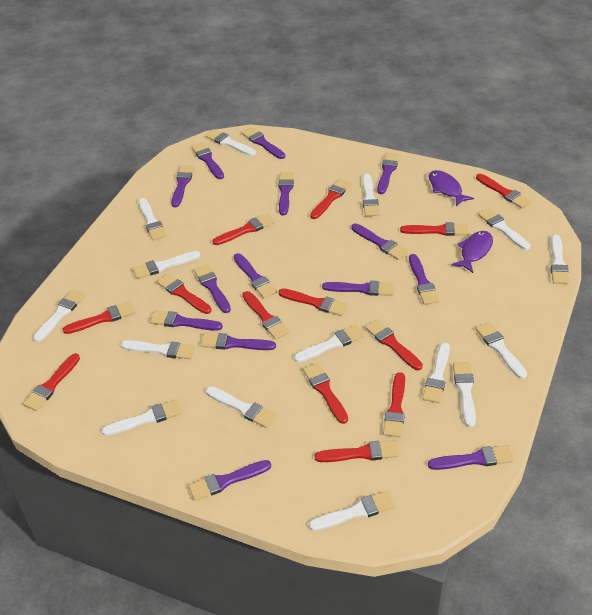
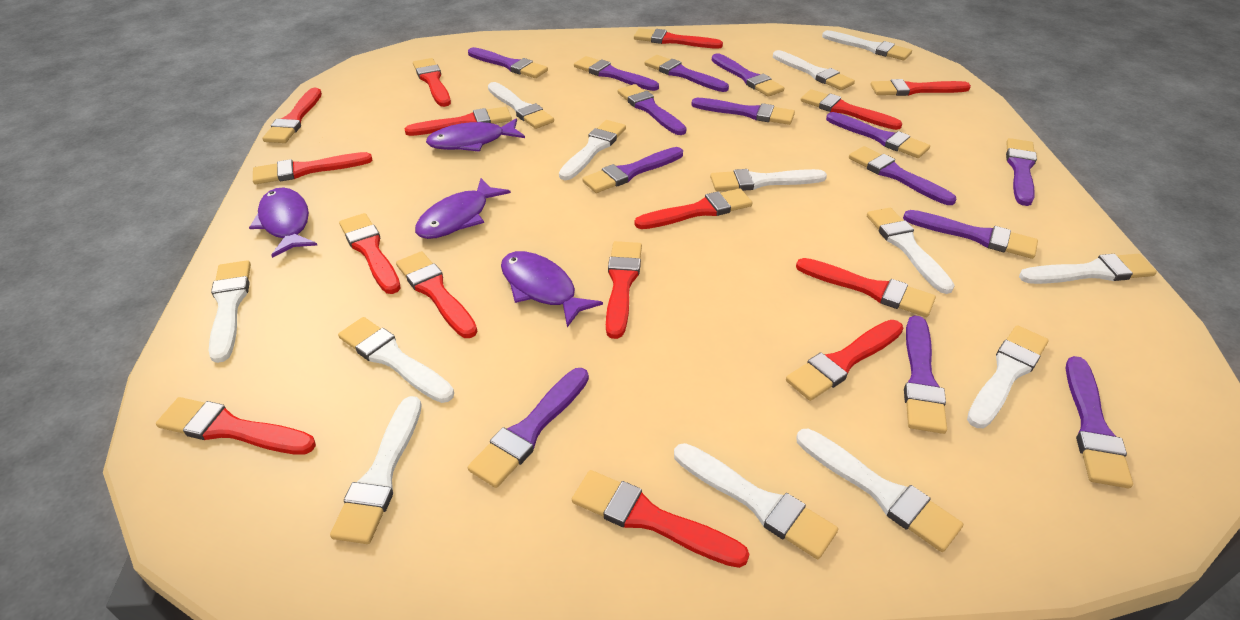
purple fish: 2 -> 4
red brush: 13 -> 15
white brush: 15 -> 13

